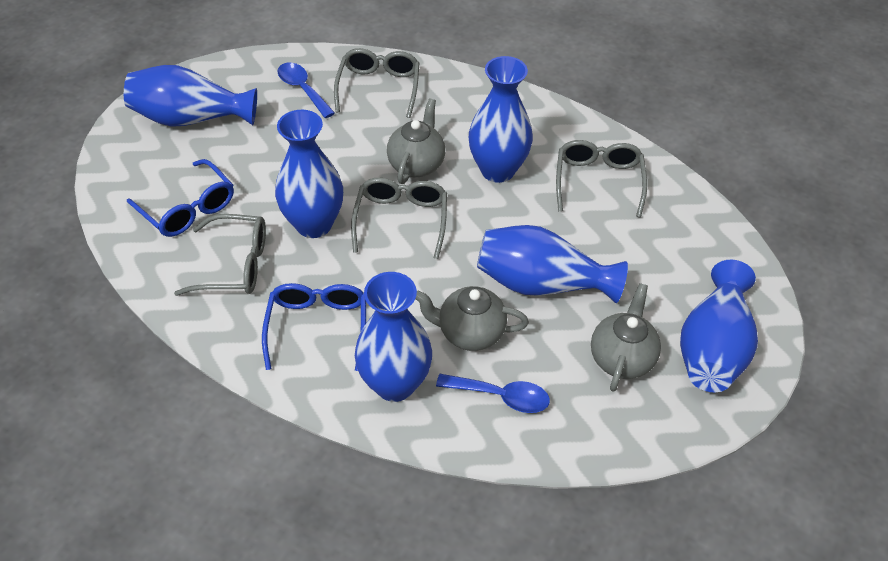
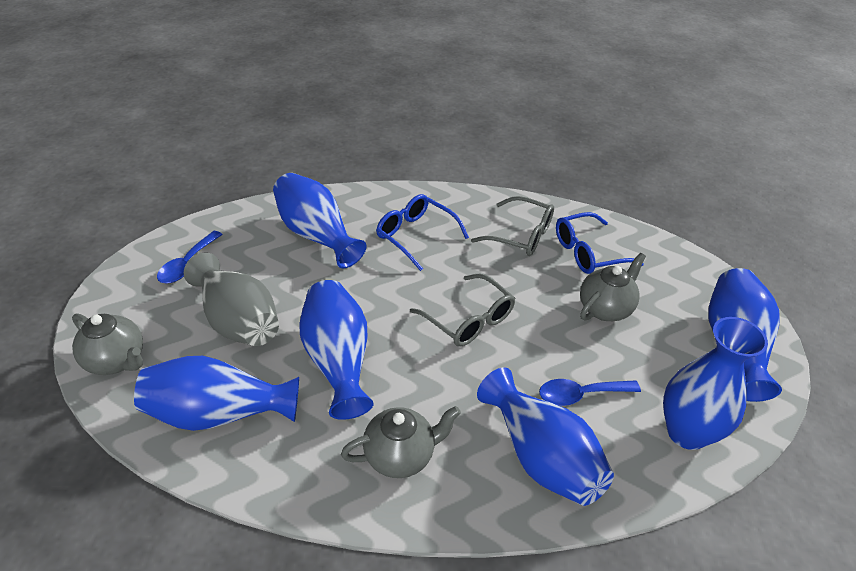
grey glasses: 4 -> 2
grey vase: 0 -> 1

